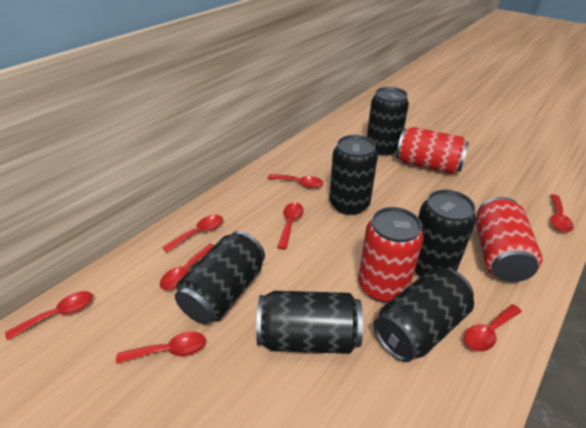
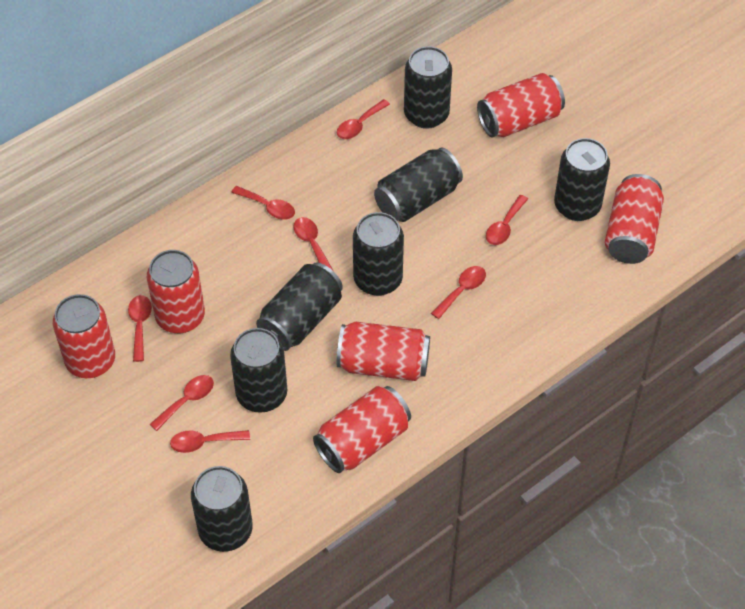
black can: 6 -> 7
red can: 3 -> 6

